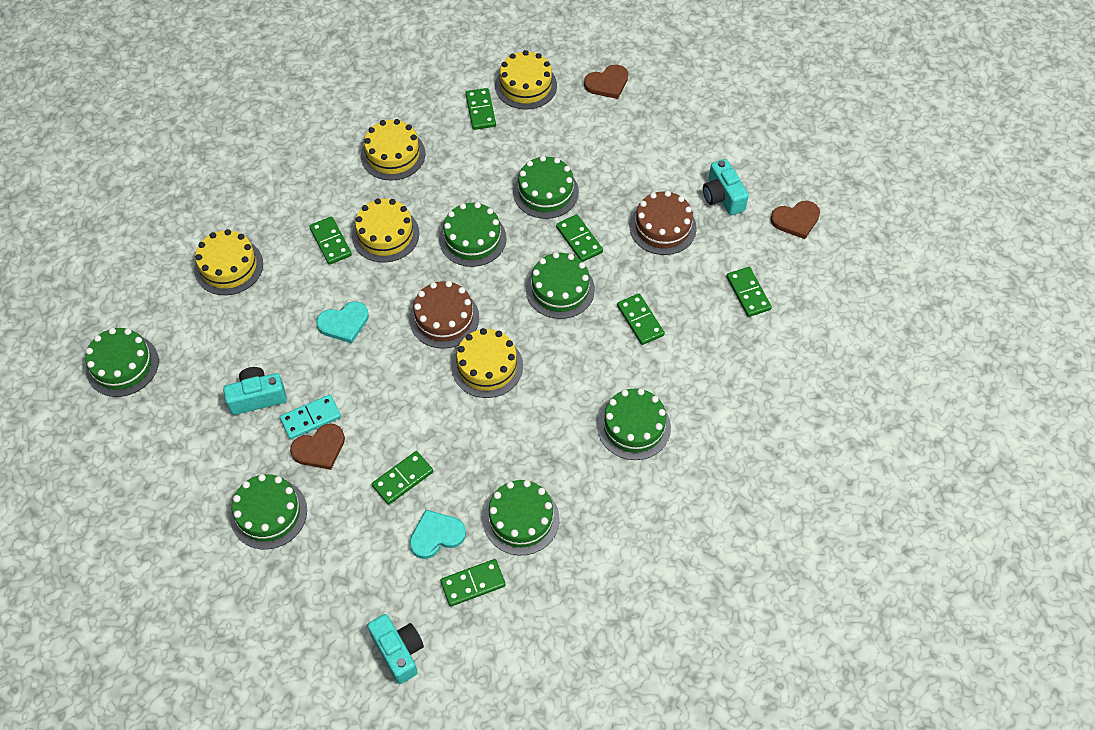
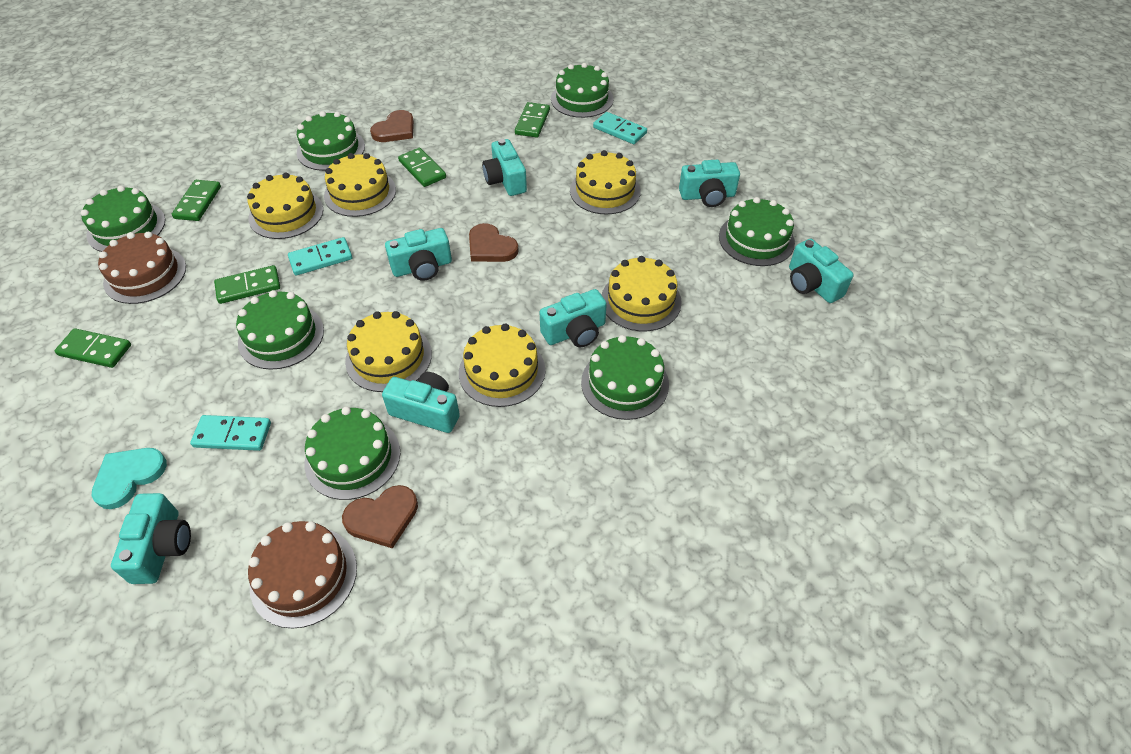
green domino: 7 -> 5
turquoise camera: 3 -> 7
turquoise domino: 1 -> 3
turquoise heart: 2 -> 1
yellow cake: 5 -> 6

